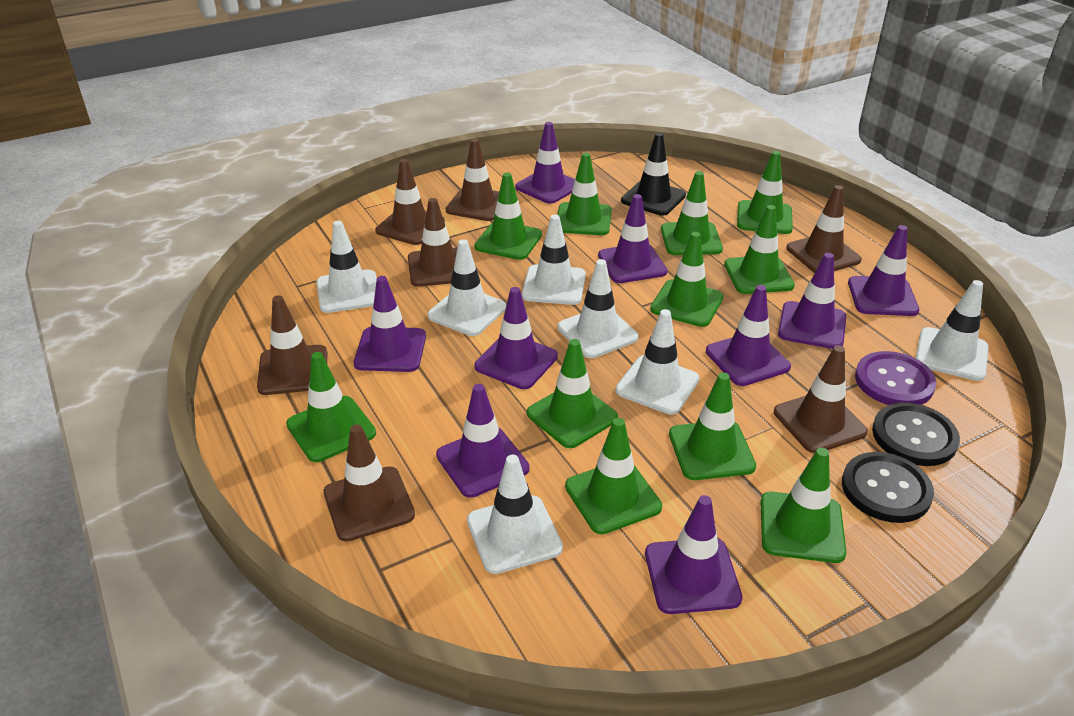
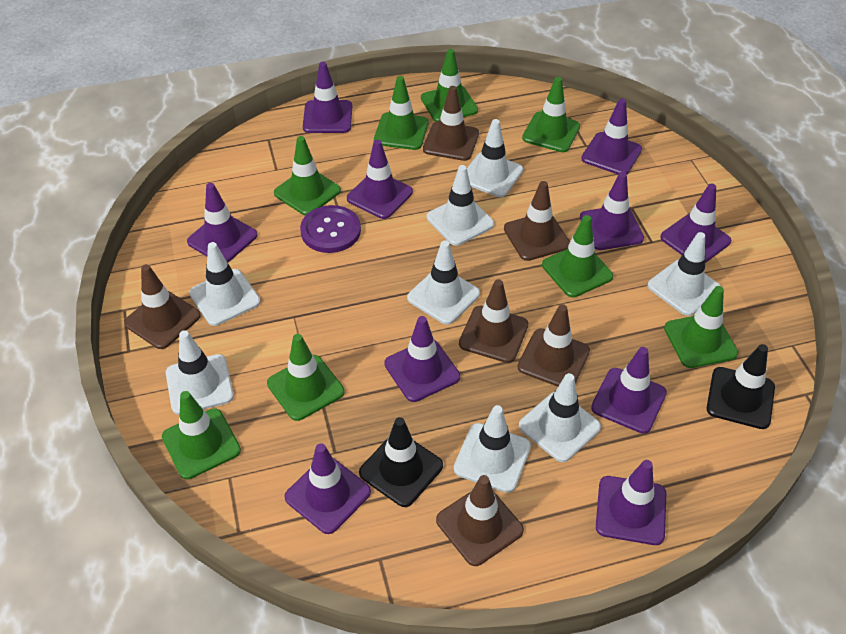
black button: 2 -> 0
black traffic cone: 1 -> 2
brown traffic cone: 7 -> 6
green traffic cone: 11 -> 8
purple traffic cone: 9 -> 10
white traffic cone: 7 -> 8

